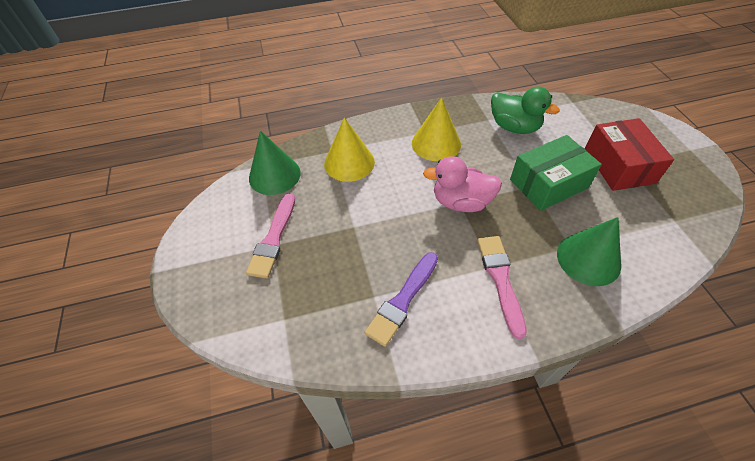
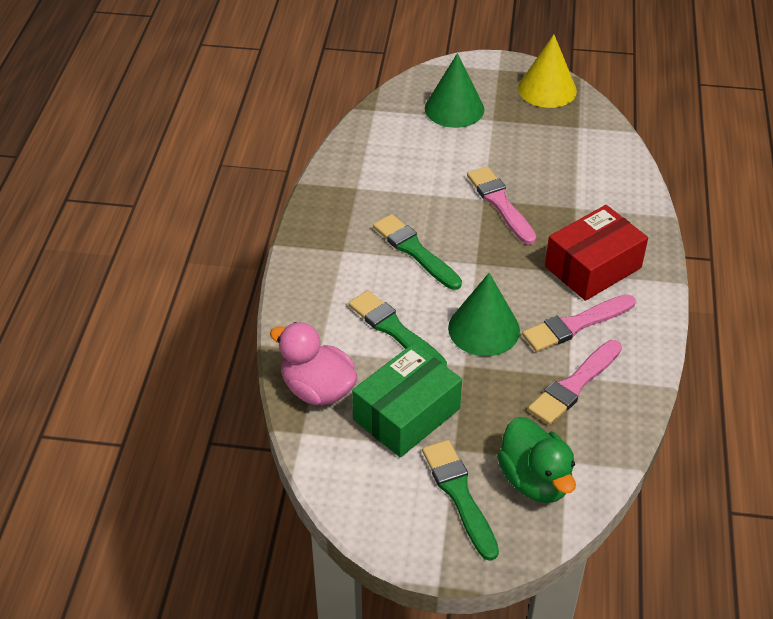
green brush: 0 -> 3
pink brush: 2 -> 3
purple brush: 1 -> 0
yellow cone: 2 -> 1

